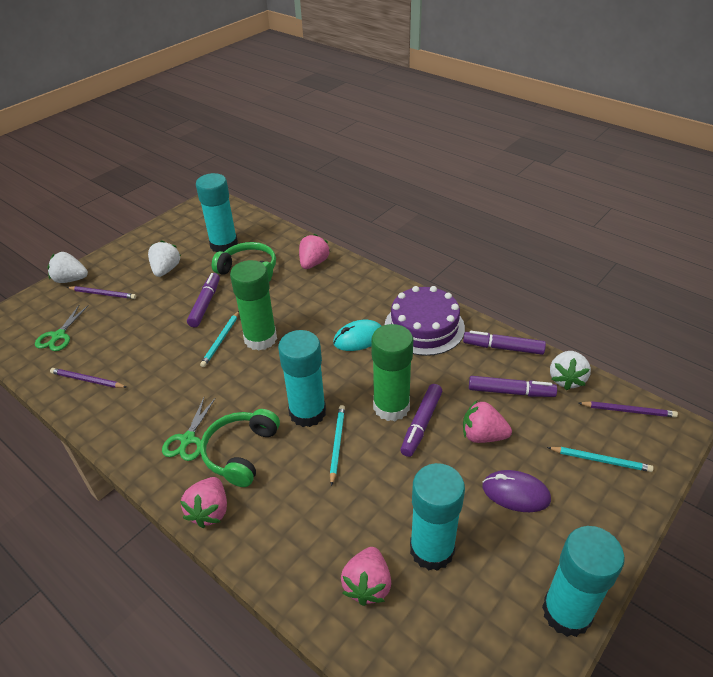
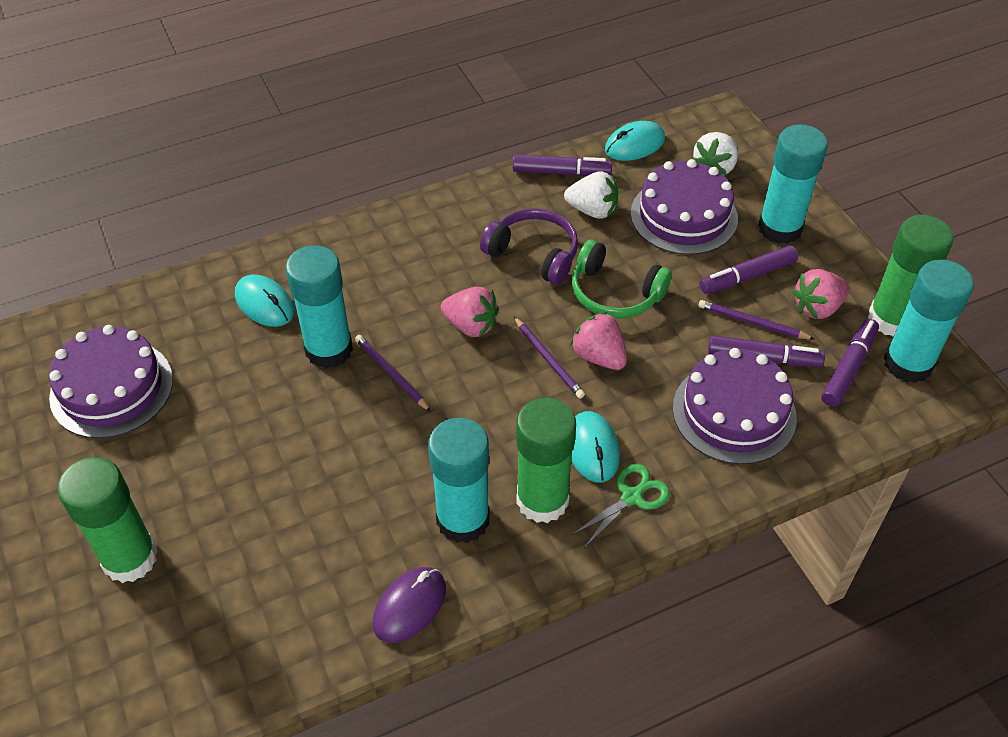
green glue stick: 2 -> 3
green headphones: 2 -> 1
green scissors: 2 -> 1
pink strawberry: 4 -> 3
purple cake: 1 -> 3
purple headphones: 0 -> 1
turquoise mouse: 1 -> 3
turquoise pencil: 3 -> 0
white strawberry: 3 -> 2

